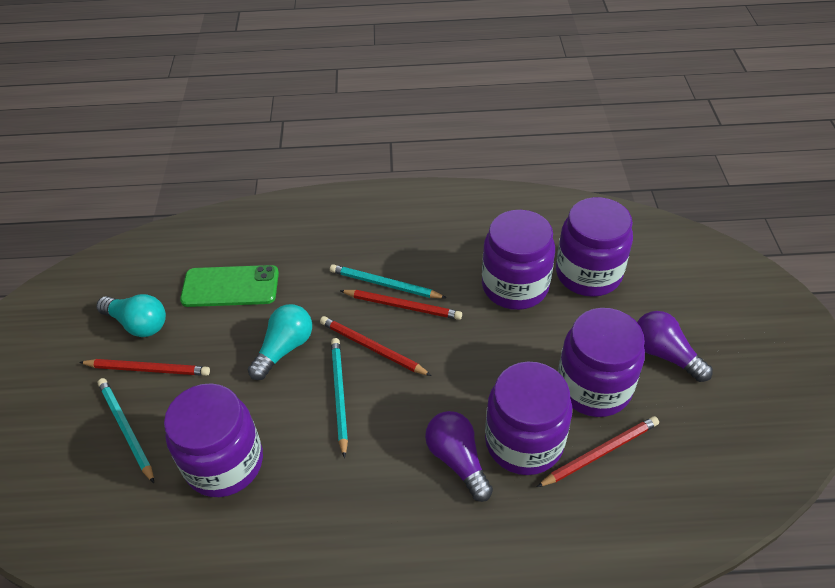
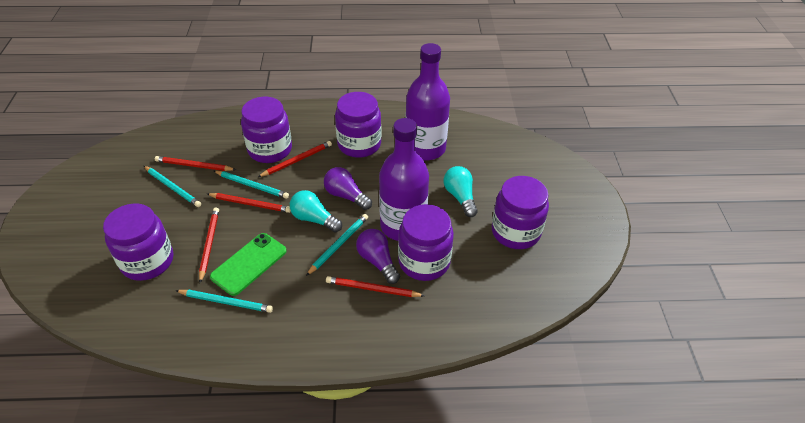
purple bottle: 0 -> 2
red pencil: 4 -> 5
turquoise pencil: 3 -> 4

